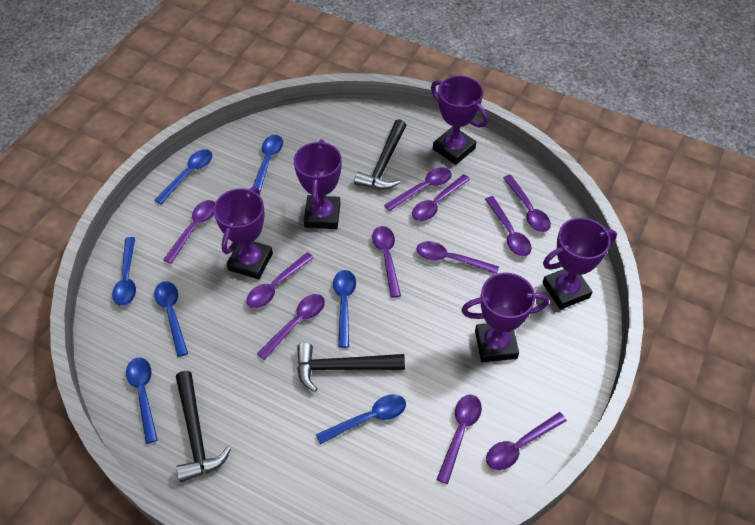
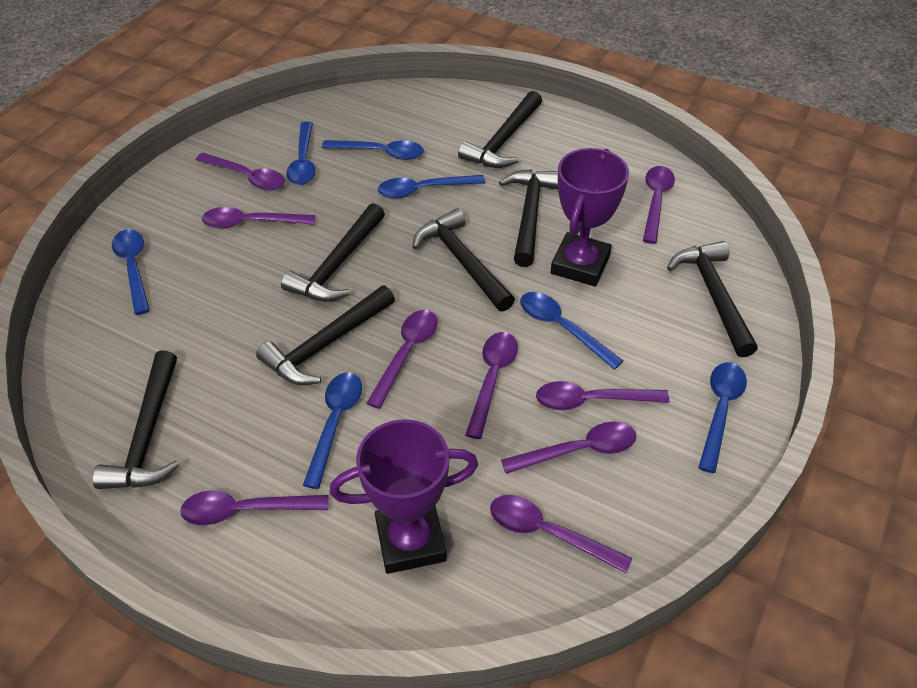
black hammer: 3 -> 7
purple spoon: 11 -> 9
purple trophy: 5 -> 2

